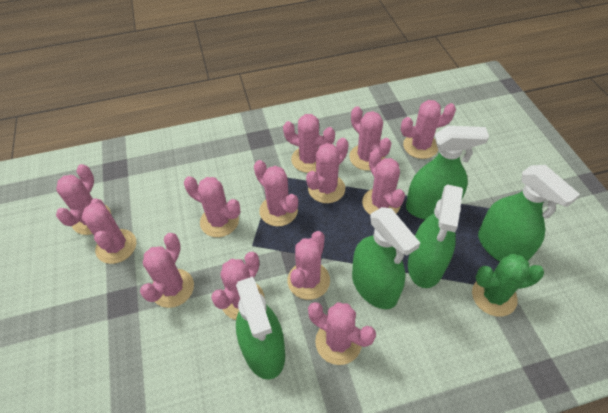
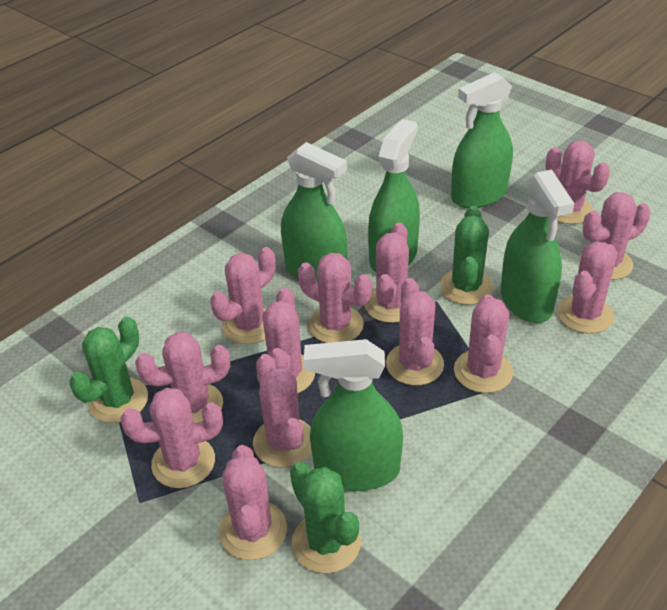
green cactus: 1 -> 3

